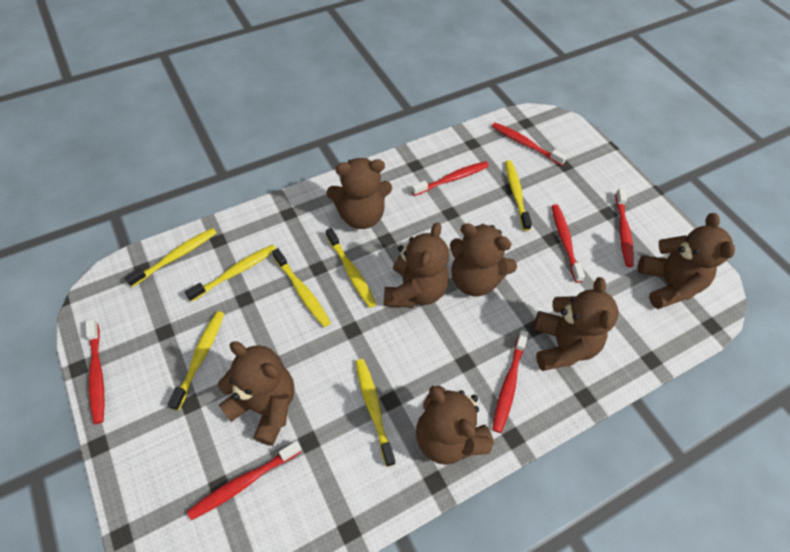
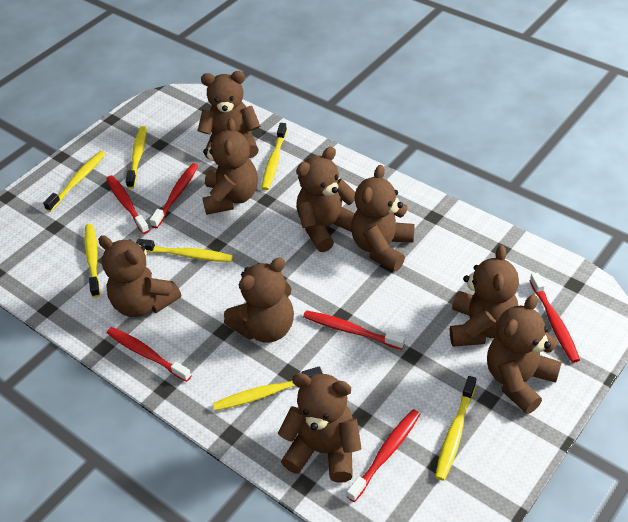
brown teddy bear: 7 -> 9
red toothbrush: 7 -> 6

